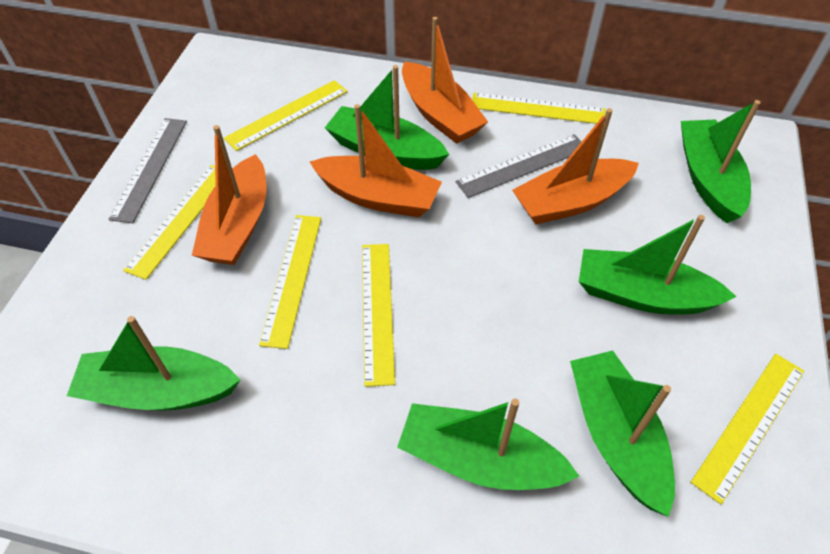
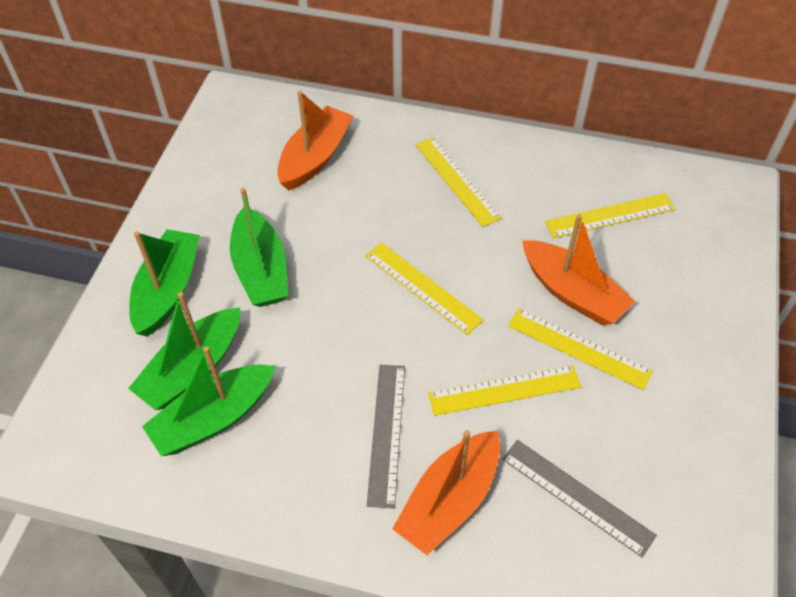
green boat: 6 -> 4
orange boat: 4 -> 3
yellow ruler: 6 -> 5

